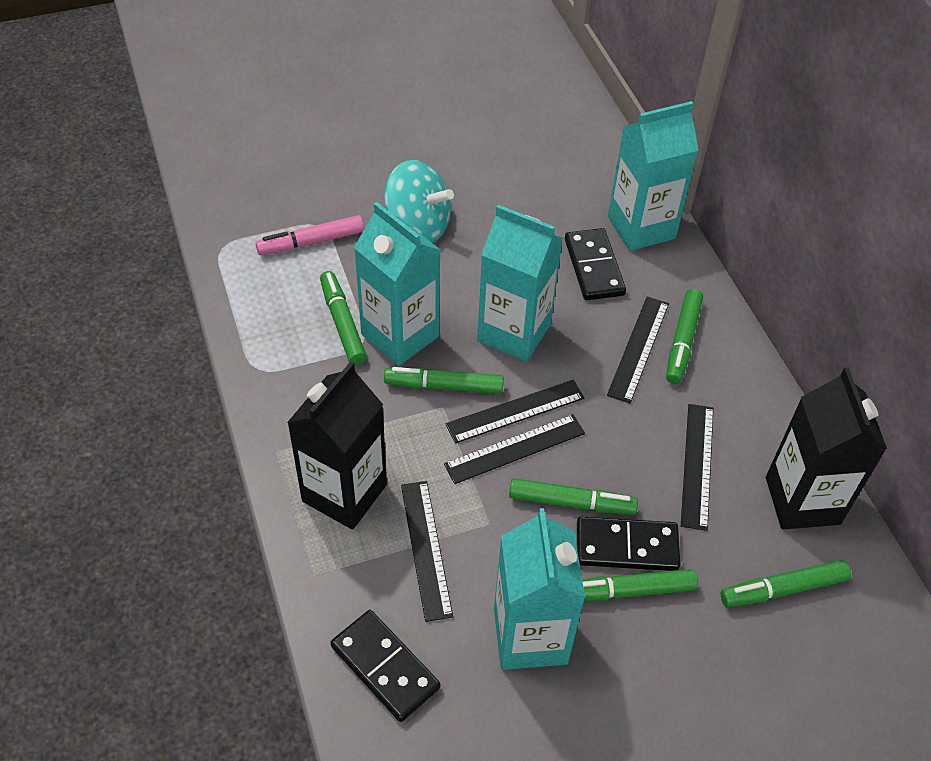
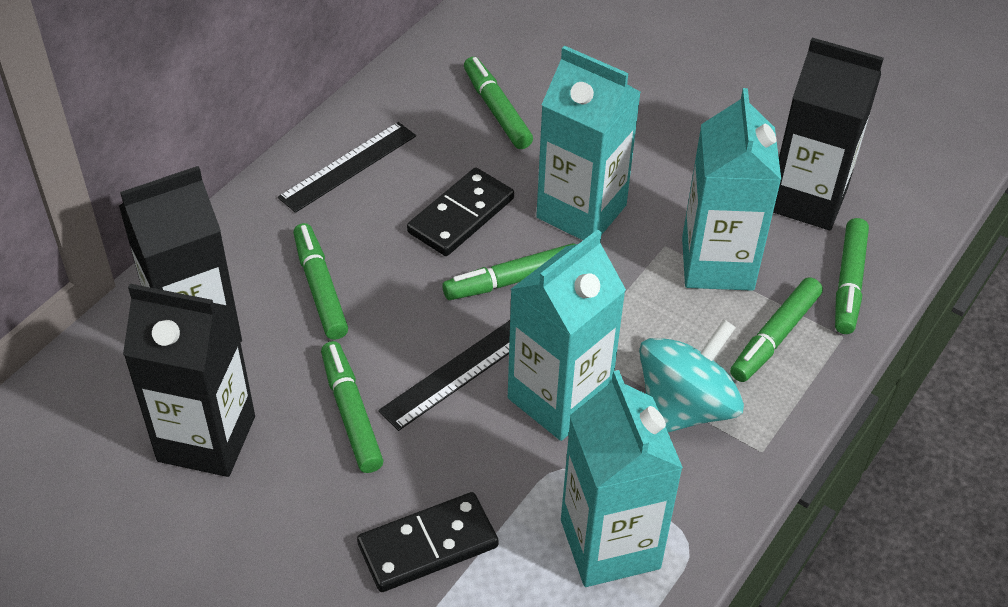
black carton: 2 -> 3
black domino: 3 -> 2
black ruler: 5 -> 2
pink marker: 1 -> 0

